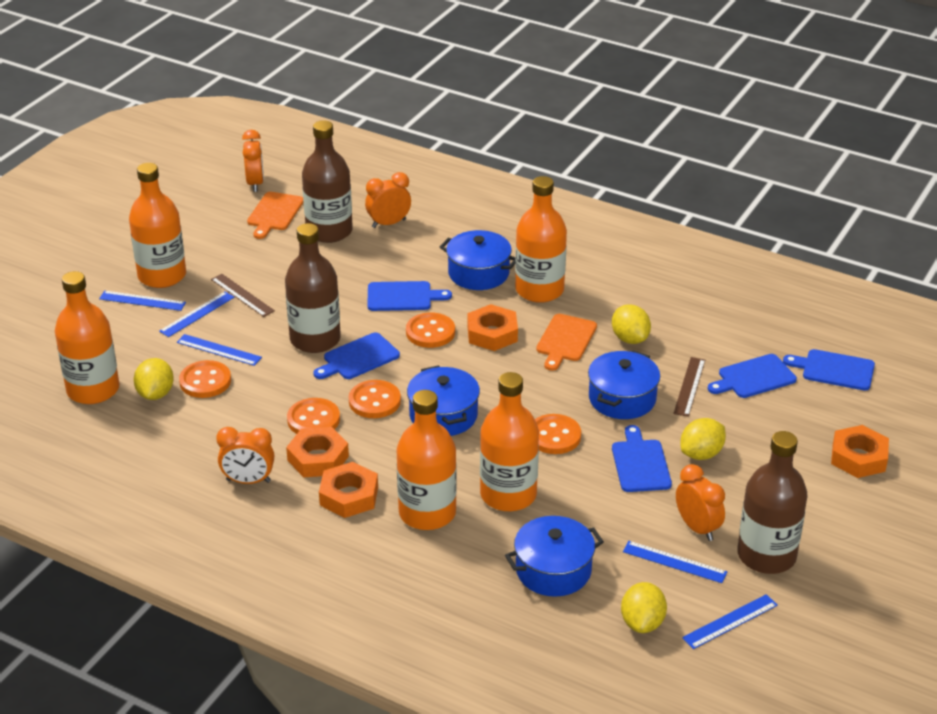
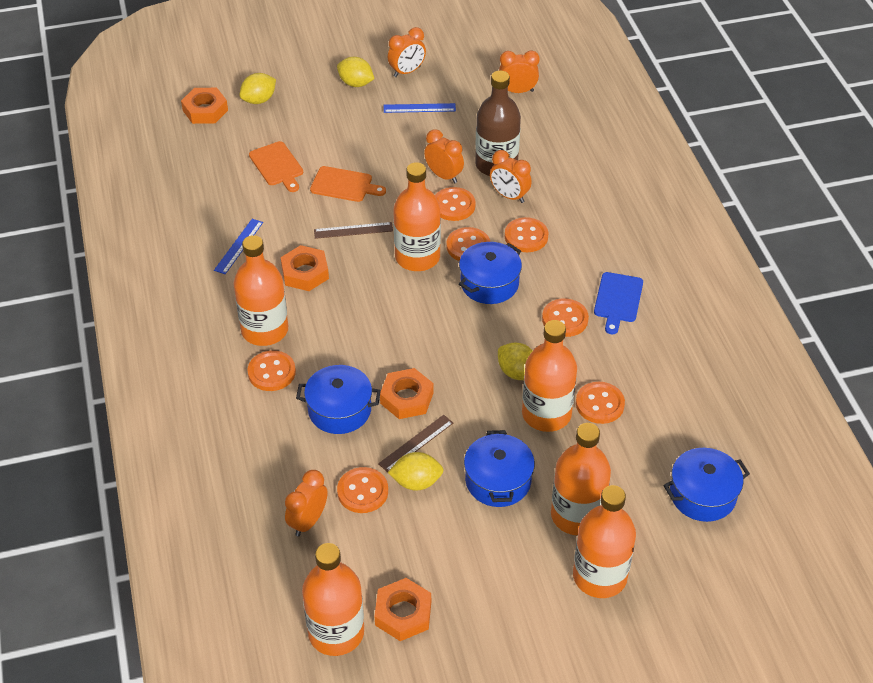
blue cutting board: 5 -> 1
blue ruler: 5 -> 2
brown bottle: 3 -> 1
orange bottle: 5 -> 6
orange button: 5 -> 7
orange clock: 4 -> 5

